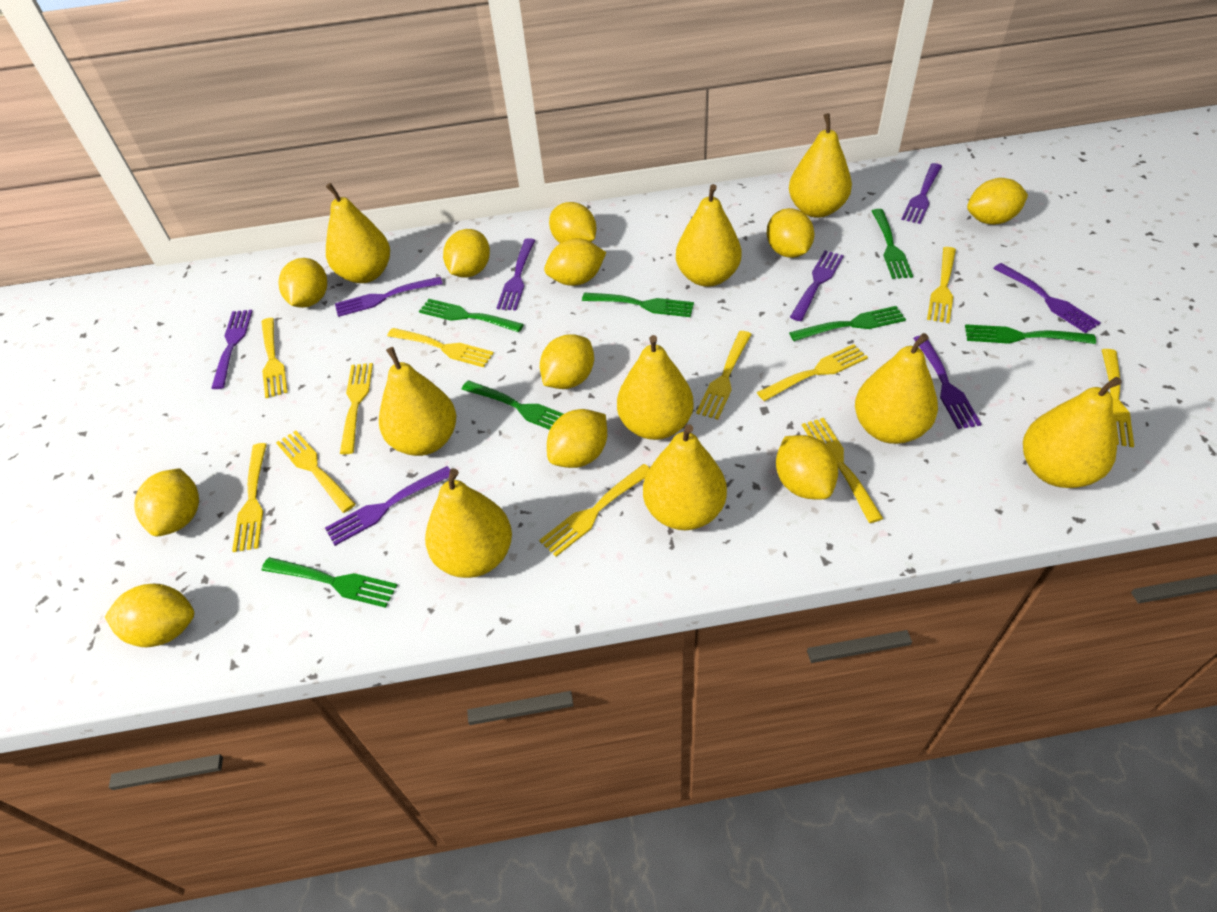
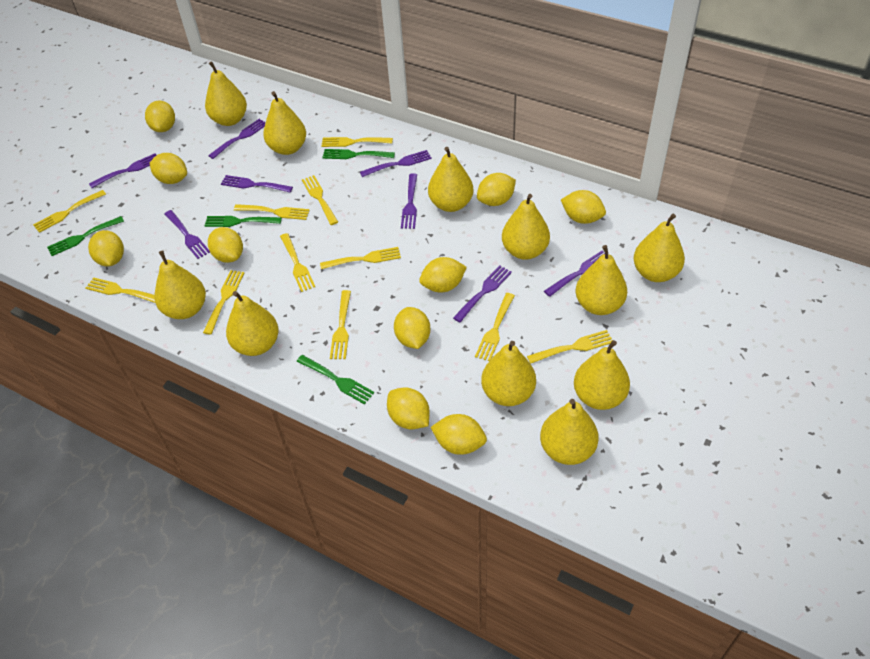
green fork: 7 -> 4
yellow lemon: 11 -> 10
yellow pear: 9 -> 11

